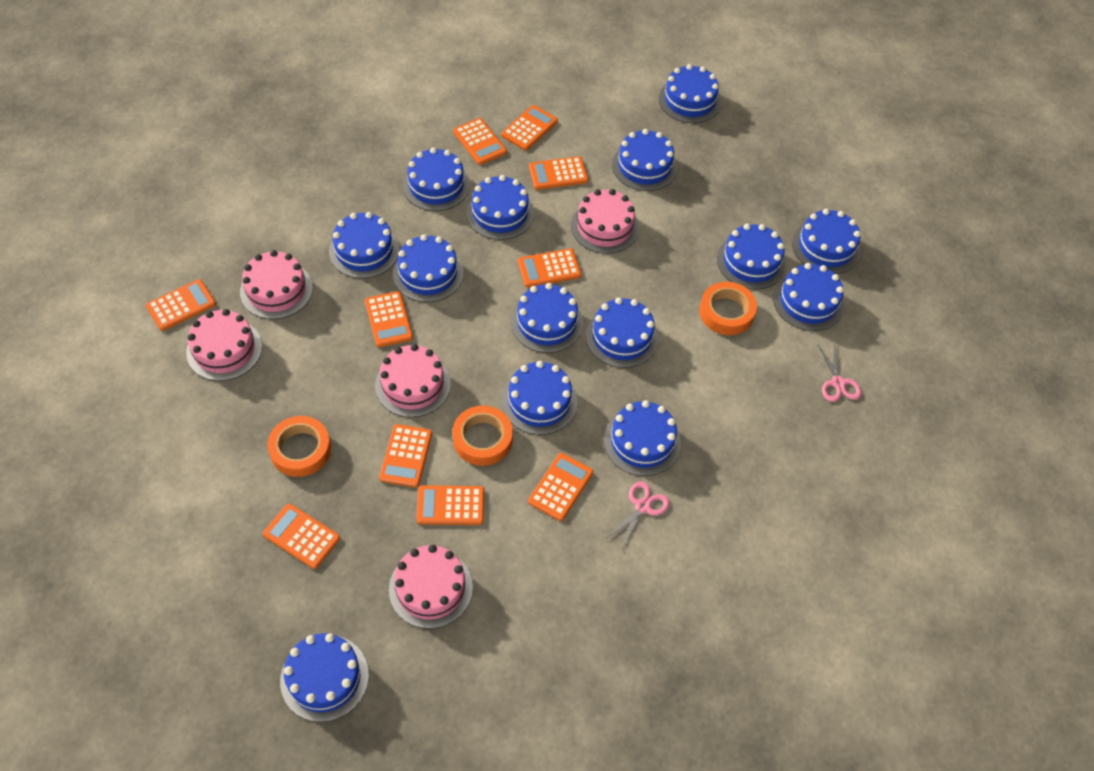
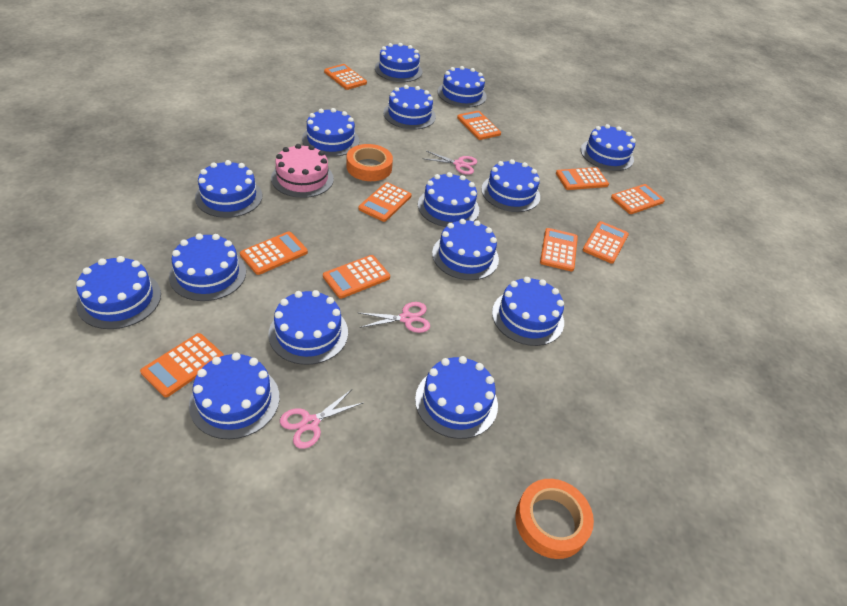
blue cake: 14 -> 15
orange tape: 3 -> 2
pink cake: 5 -> 1
pink scissors: 2 -> 3

